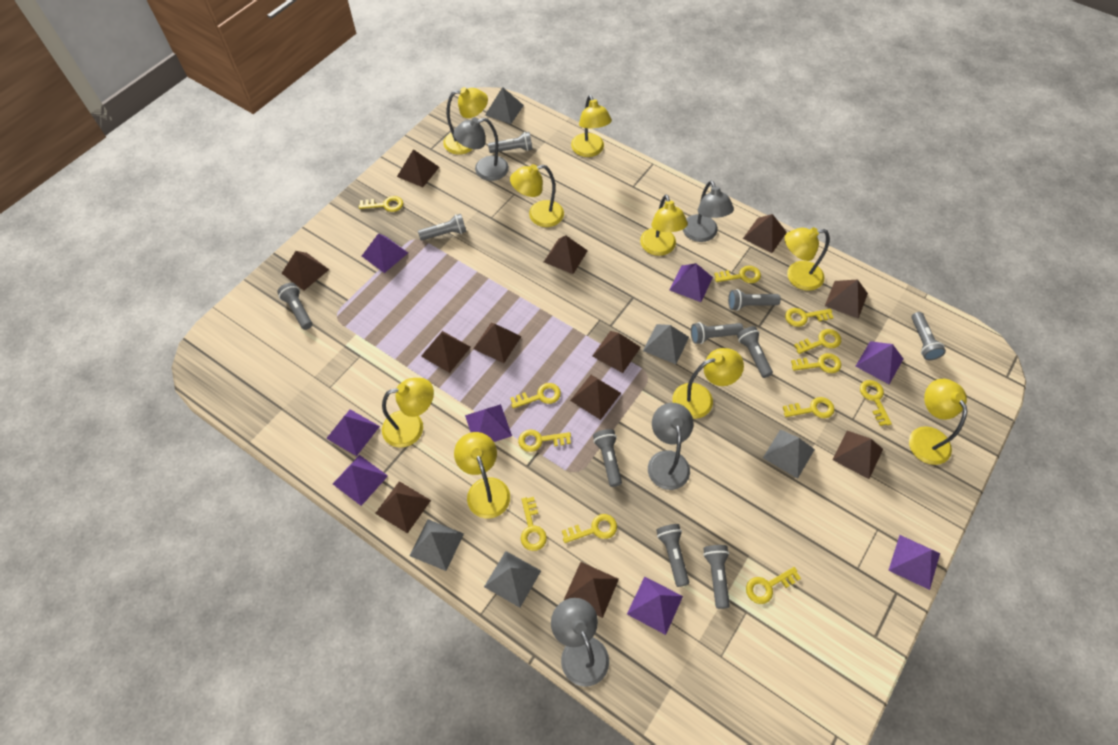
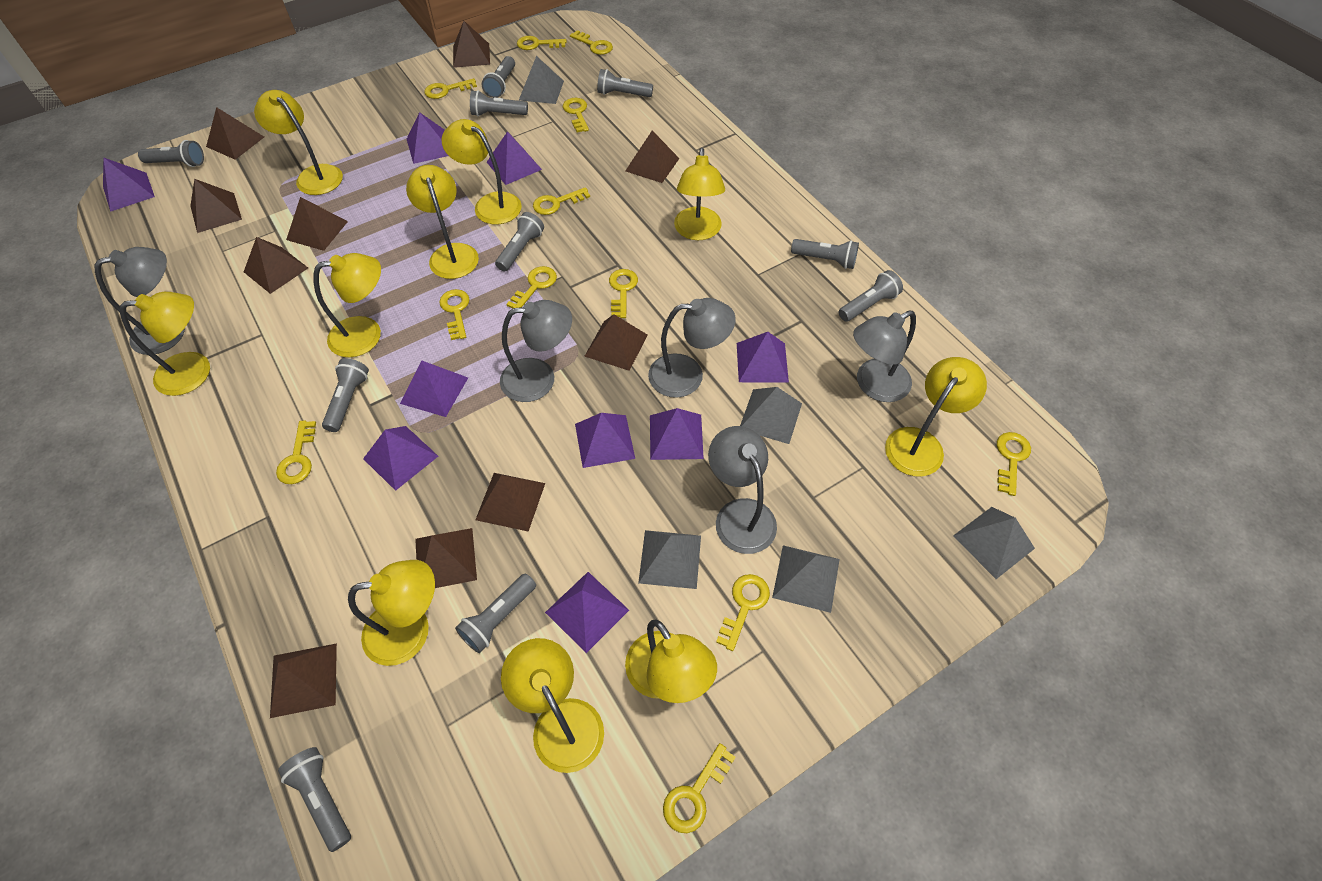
brown pyramid: 12 -> 10
grey lamp: 4 -> 5
purple pyramid: 8 -> 9
yellow lamp: 9 -> 10

